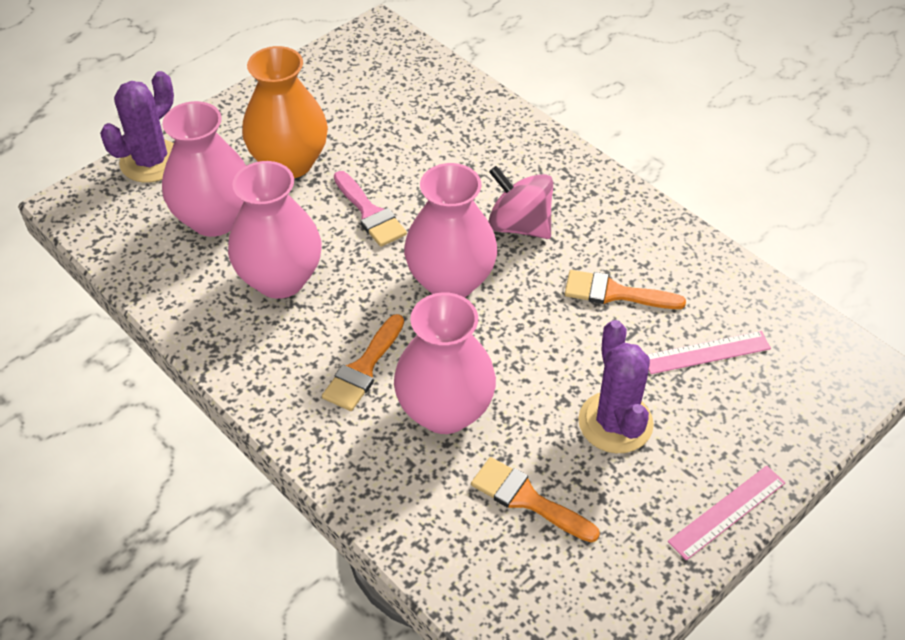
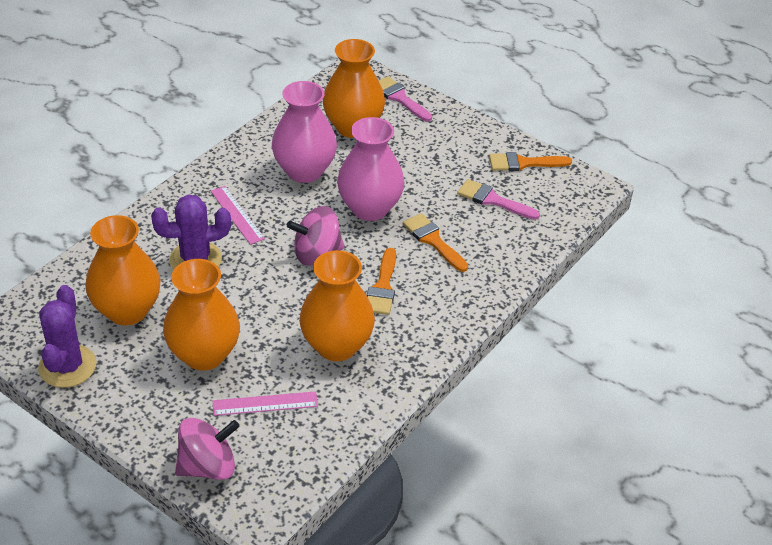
orange vase: 1 -> 4
pink brush: 1 -> 2
pink spinning top: 1 -> 2
pink vase: 4 -> 2

